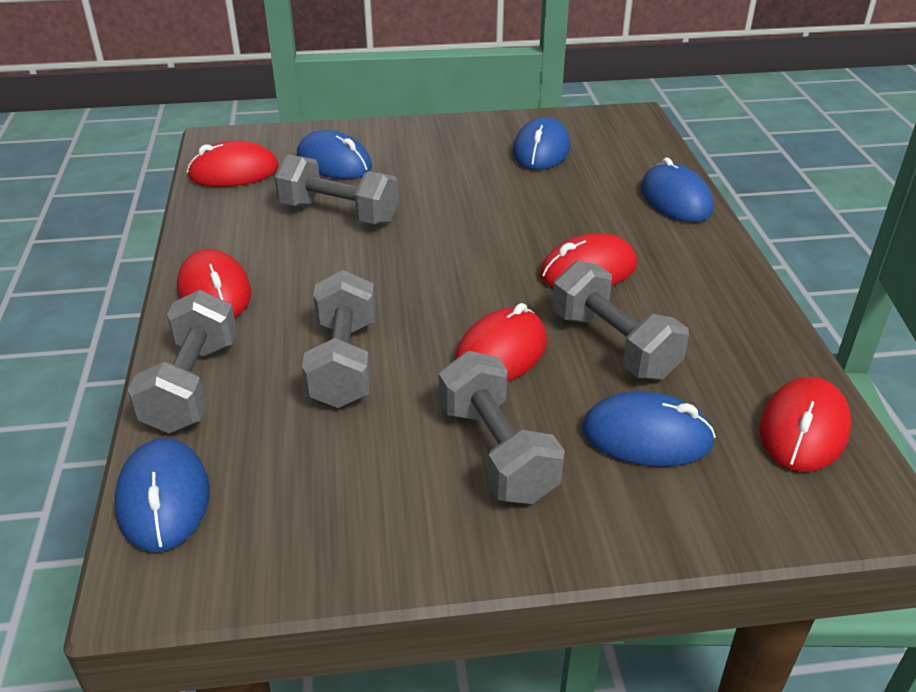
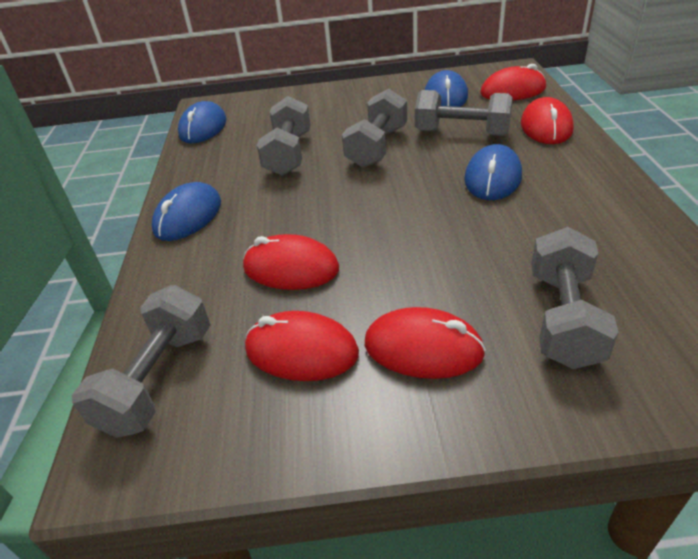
blue mouse: 5 -> 4

